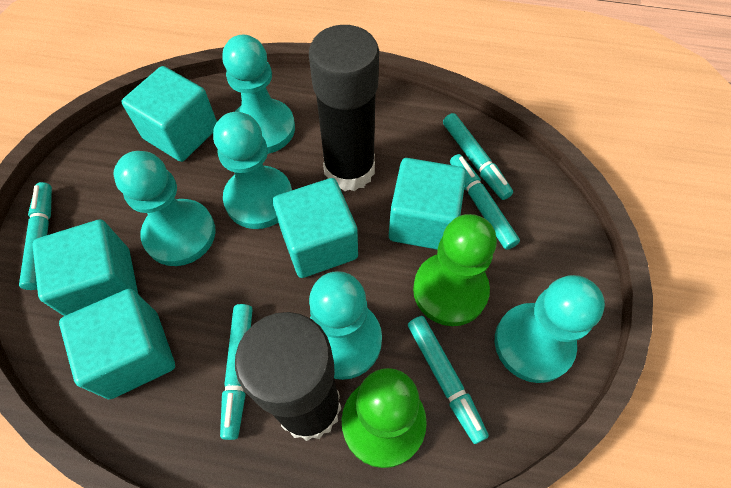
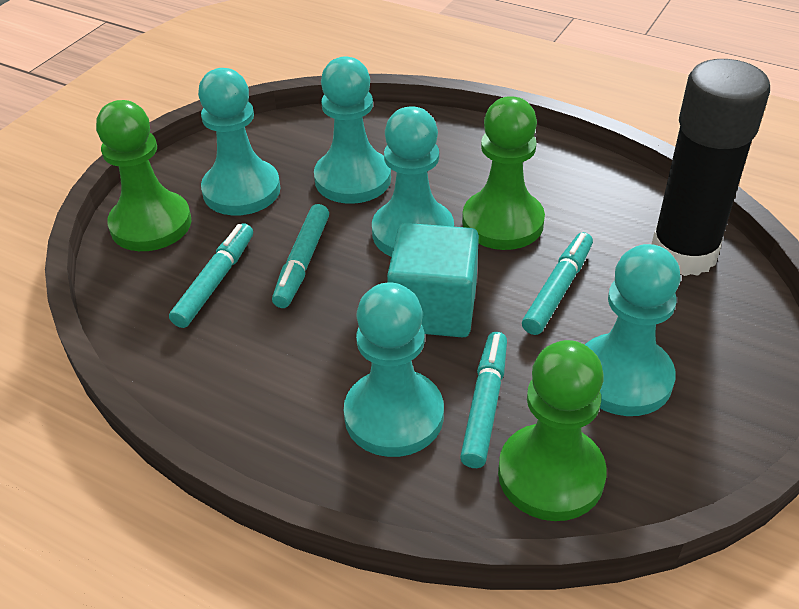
black glue stick: 2 -> 1
green pawn: 2 -> 3
turquoise cube: 5 -> 1
turquoise marker: 5 -> 4

